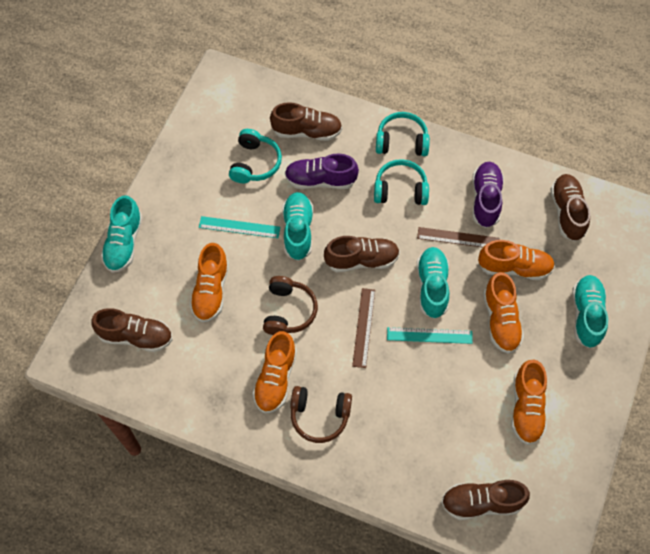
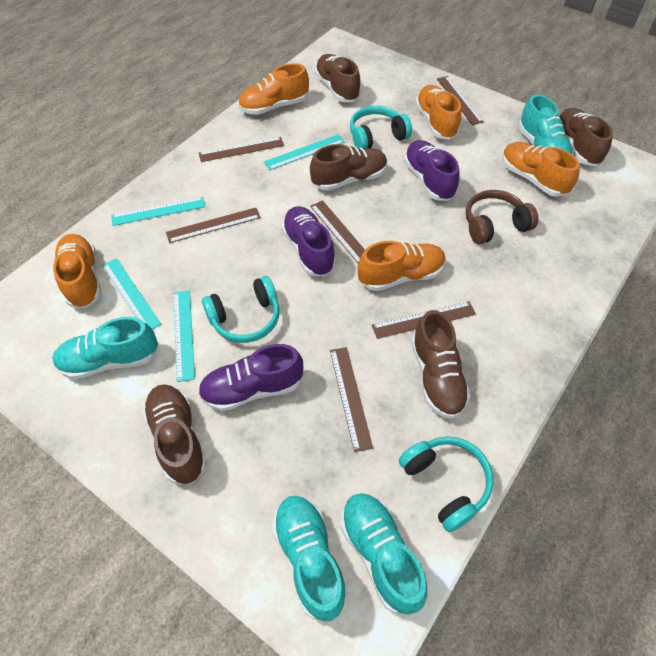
brown headphones: 2 -> 1
brown ruler: 2 -> 6
purple shoe: 2 -> 3
turquoise ruler: 2 -> 4

